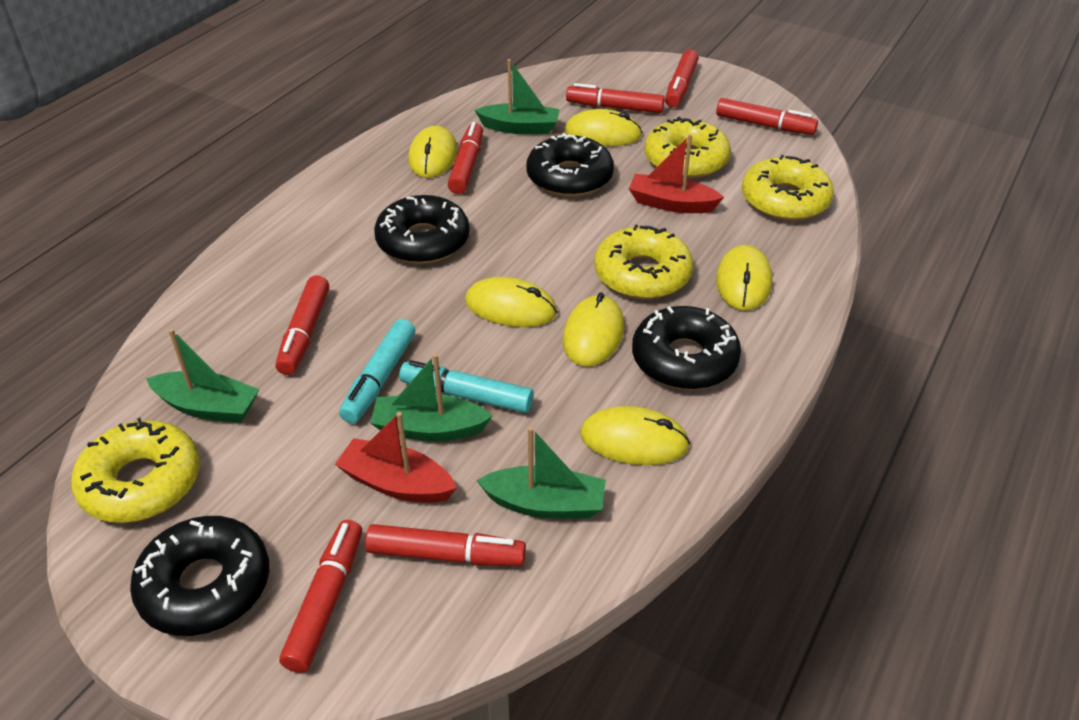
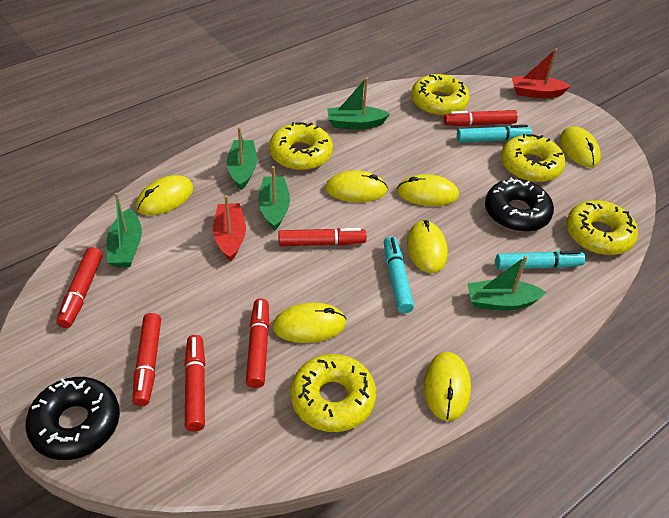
black donut: 4 -> 2
green boat: 4 -> 5
red marker: 7 -> 6
turquoise marker: 2 -> 3
yellow donut: 4 -> 5
yellow mouse: 6 -> 7

